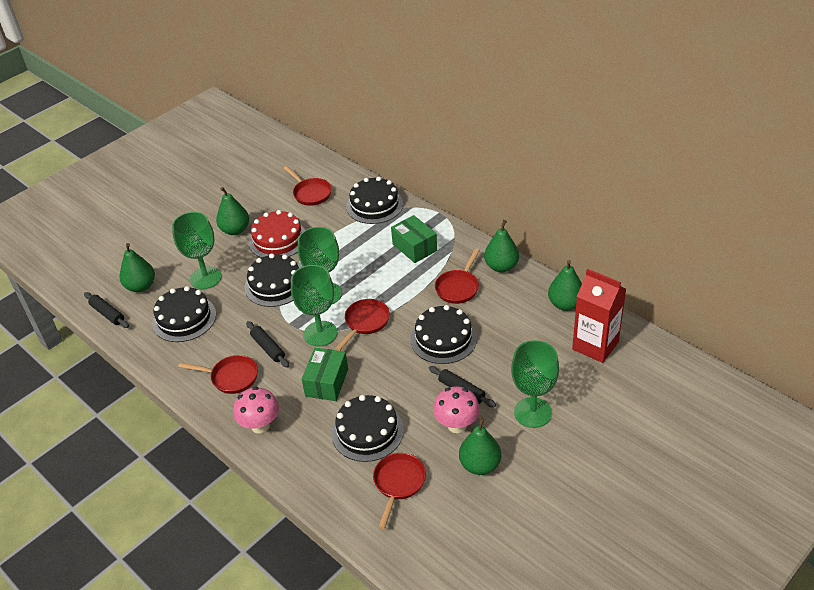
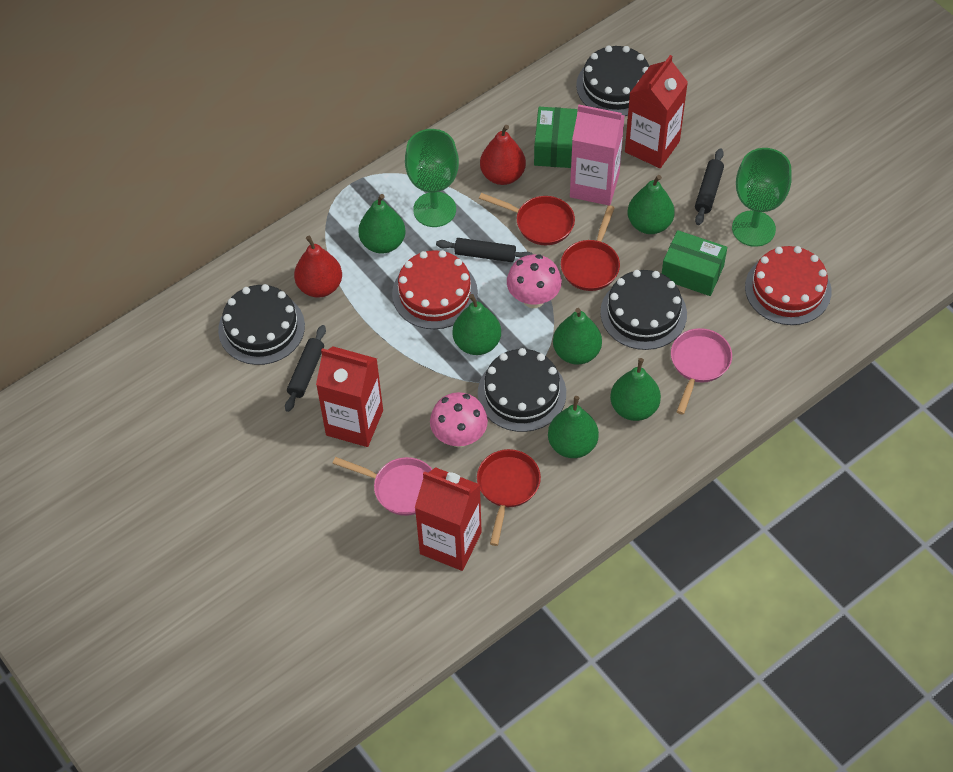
black cake: 5 -> 4
green goblet: 4 -> 2
green pear: 5 -> 6
pink carton: 0 -> 1
pink pan: 0 -> 2
red cake: 1 -> 2
red carton: 1 -> 3
red pan: 5 -> 3
red pear: 0 -> 2

